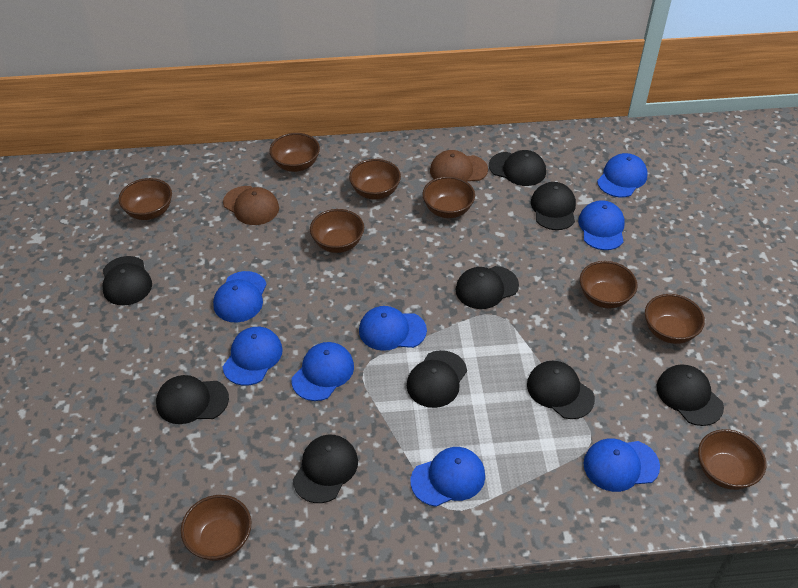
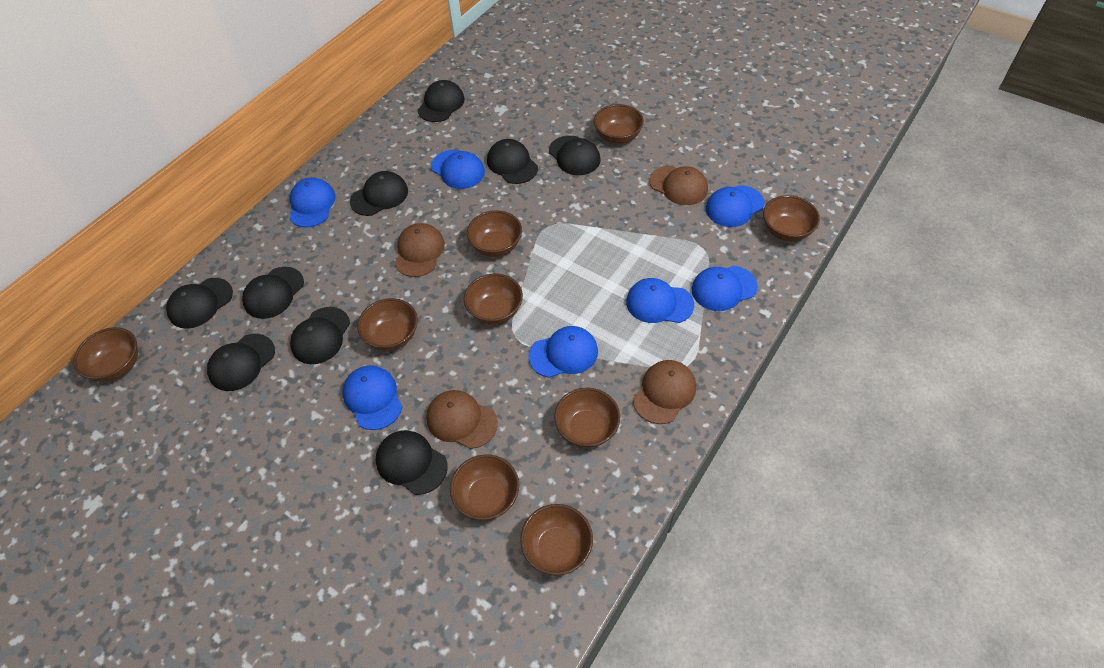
blue cap: 8 -> 7
brown cap: 2 -> 4

